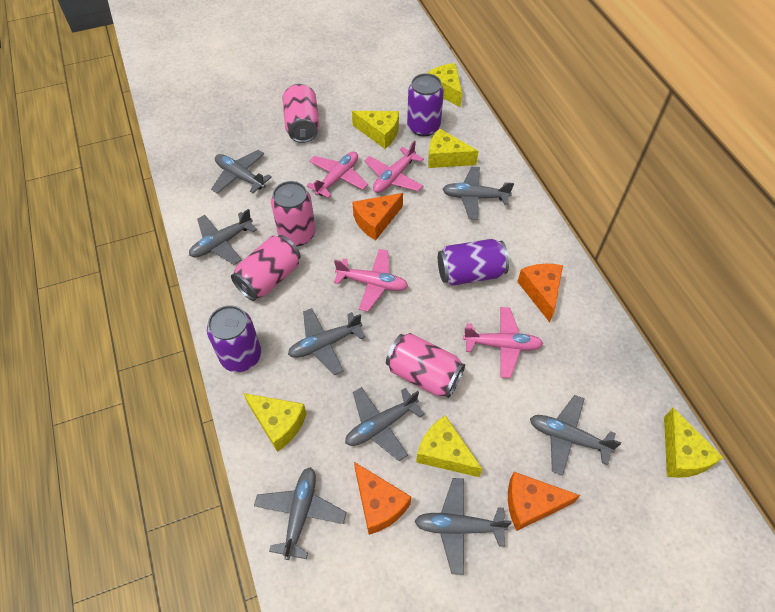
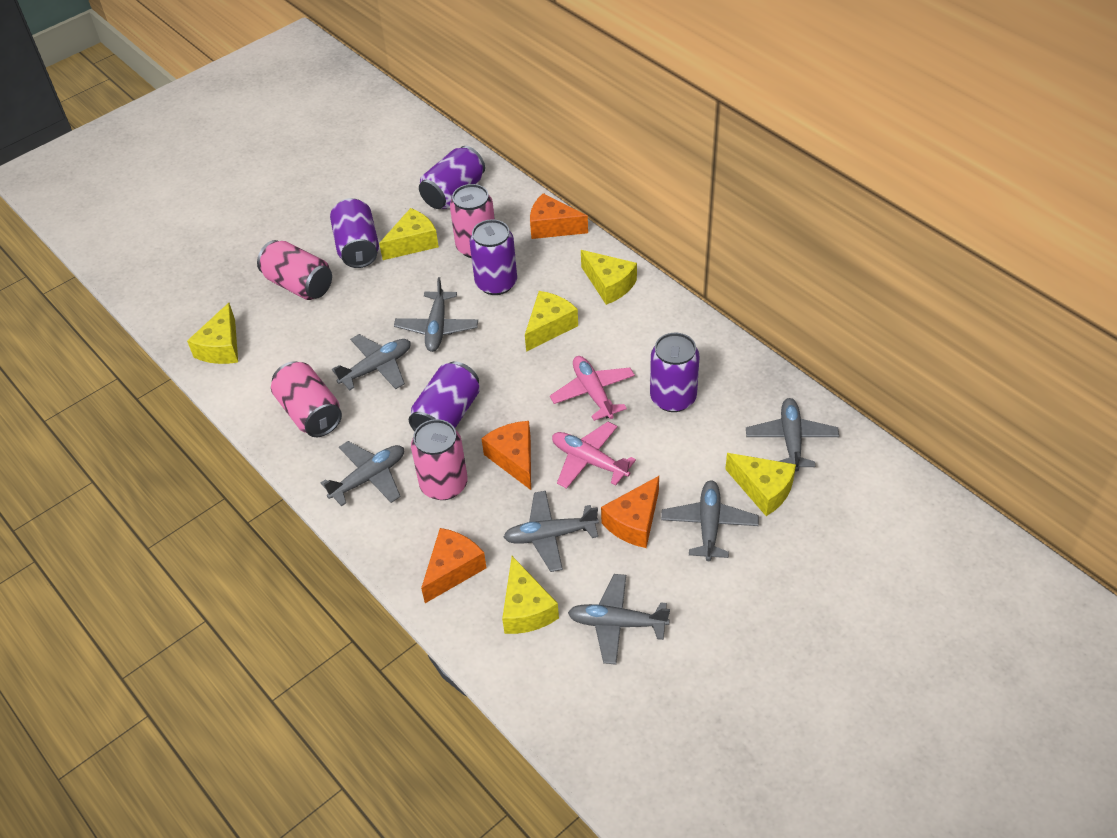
grey plane: 8 -> 7
pink plane: 4 -> 2
purple can: 3 -> 5

